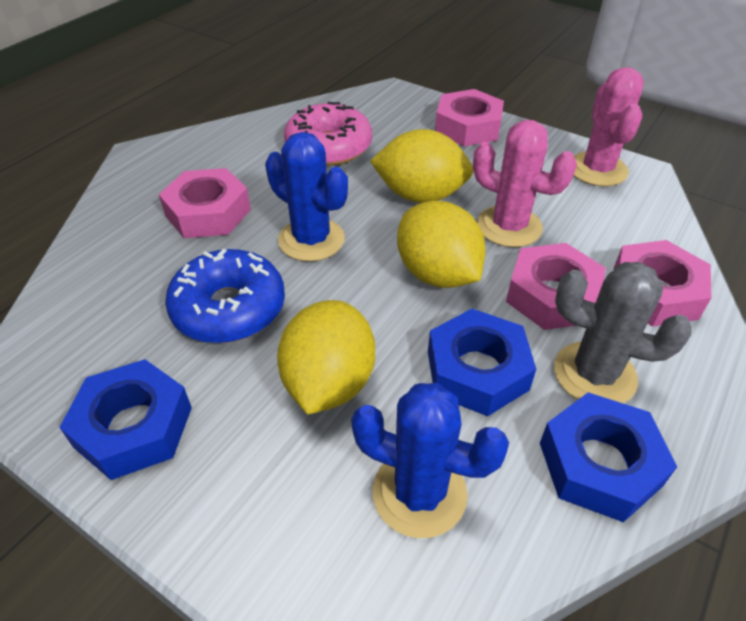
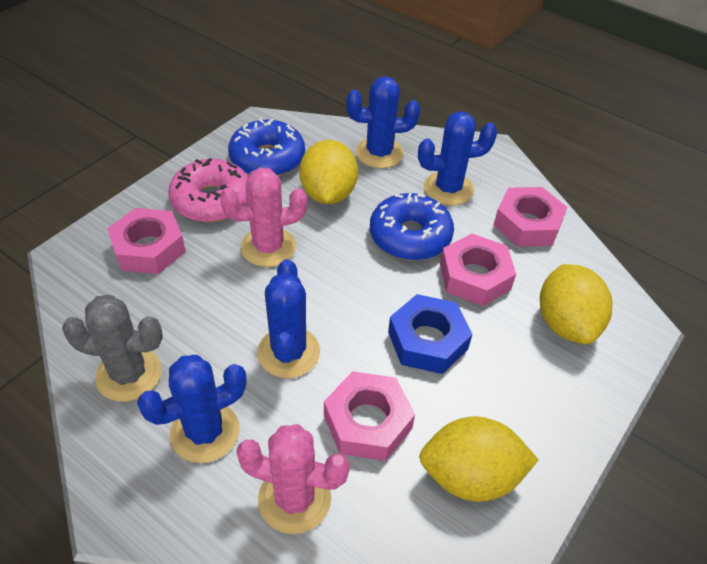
blue cactus: 2 -> 4
blue donut: 1 -> 2
blue nut: 3 -> 1

